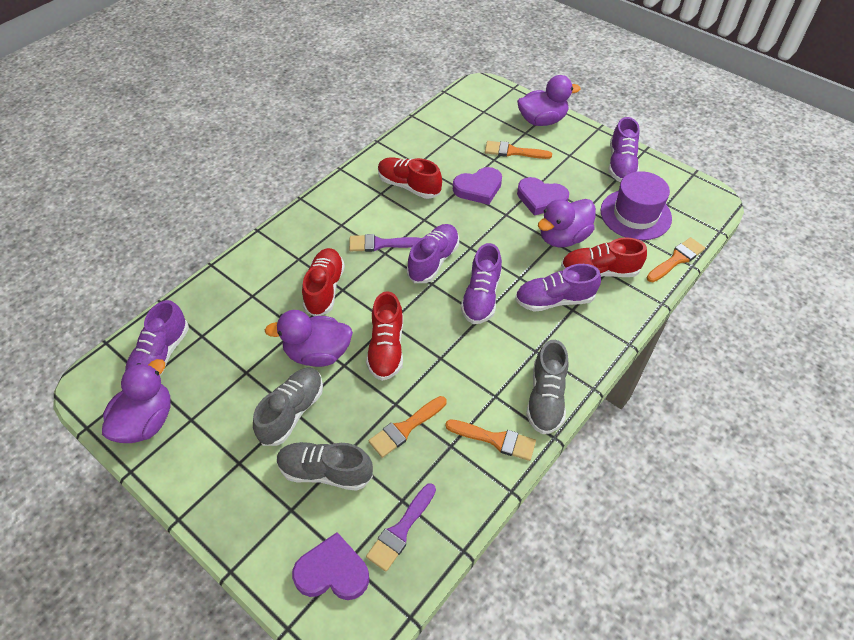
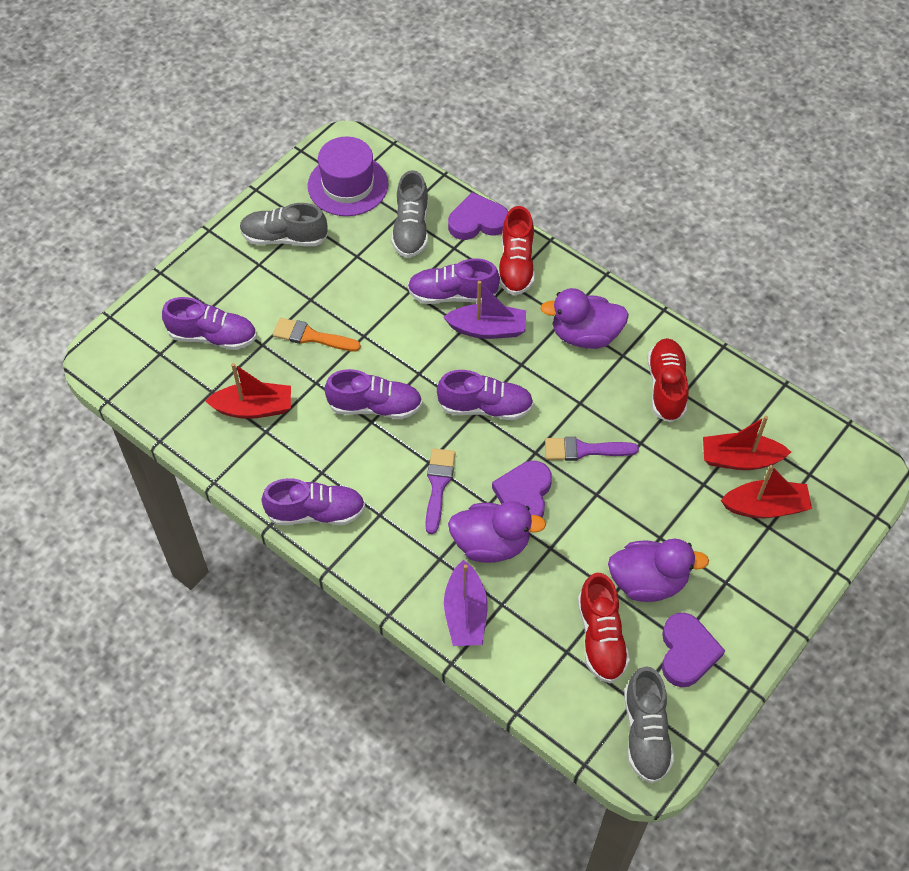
orange brush: 4 -> 1
purple boat: 0 -> 2
purple duck: 4 -> 3
red boat: 0 -> 3
red shoe: 4 -> 3

